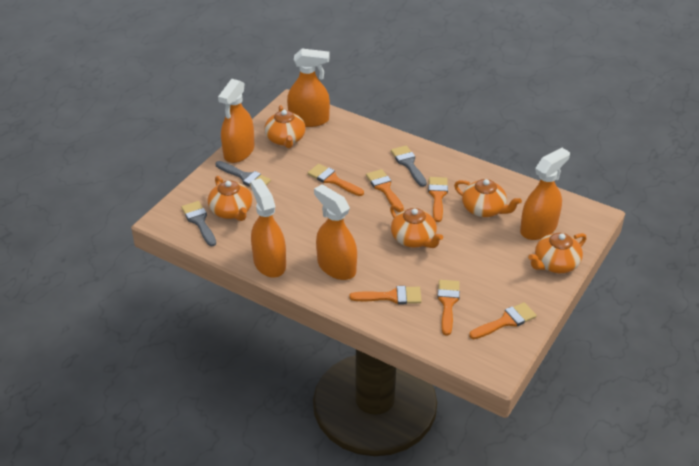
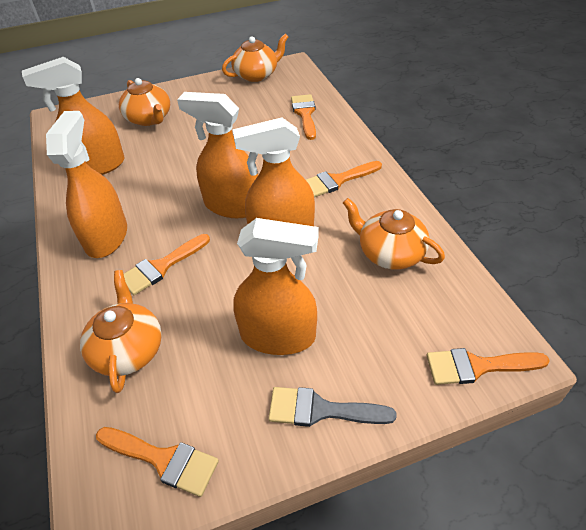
grey brush: 3 -> 1
orange brush: 6 -> 5
orange teapot: 5 -> 4

